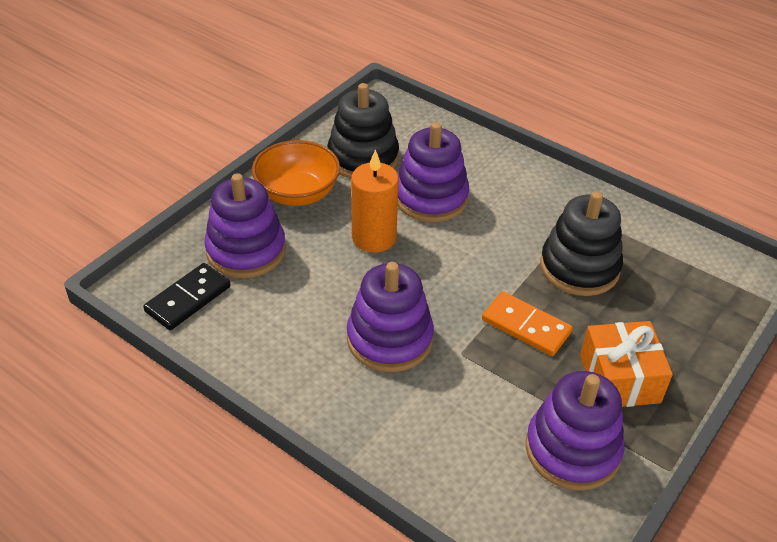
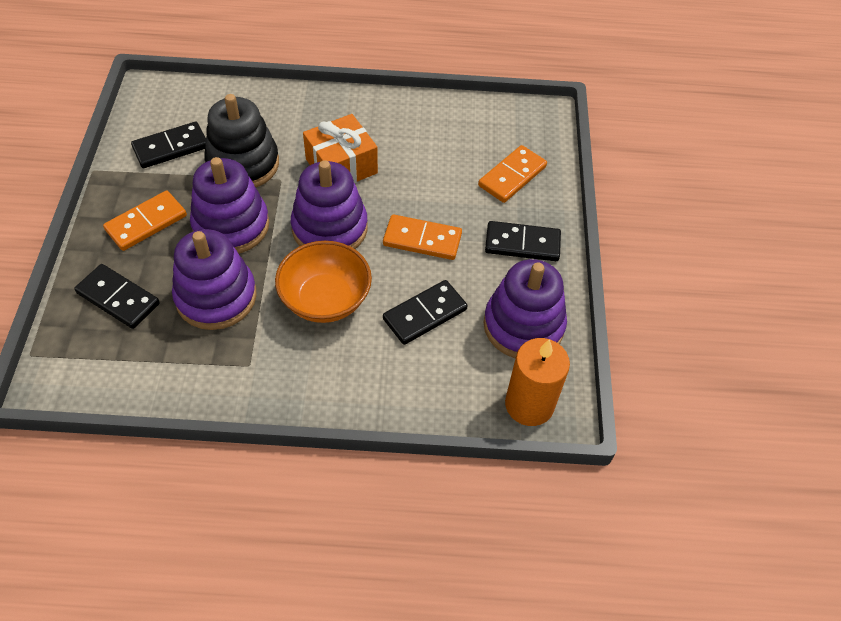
black domino: 1 -> 4
black stacking toy: 2 -> 1
orange domino: 1 -> 3

